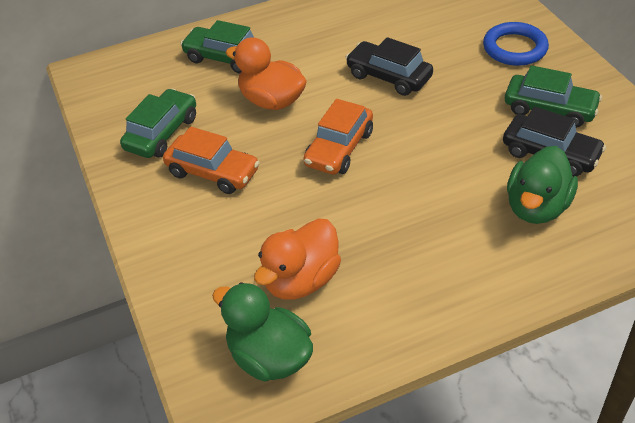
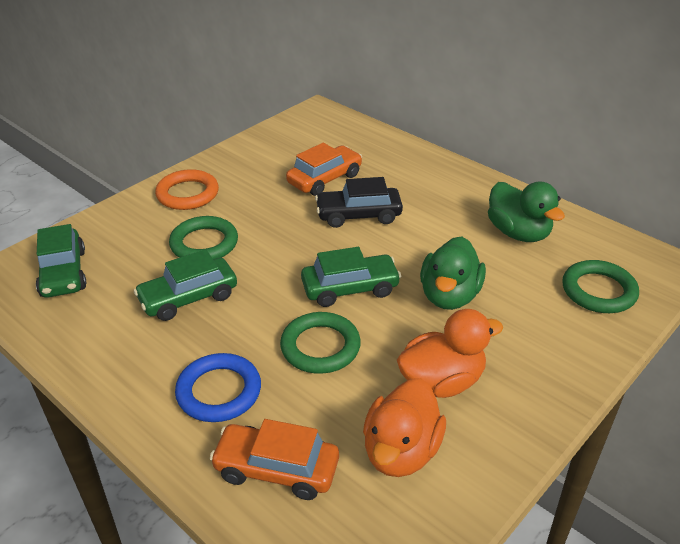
black car: 2 -> 1
green ring: 0 -> 3
orange ring: 0 -> 1

